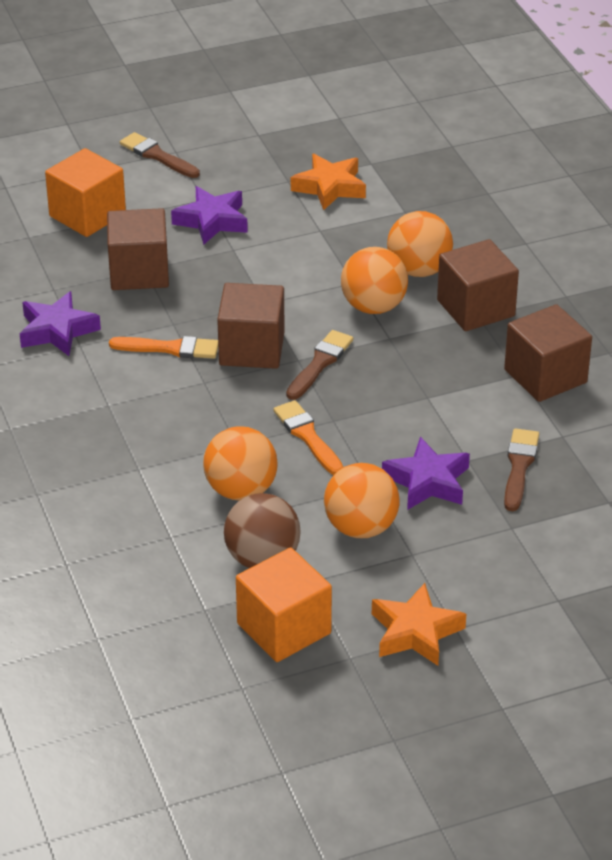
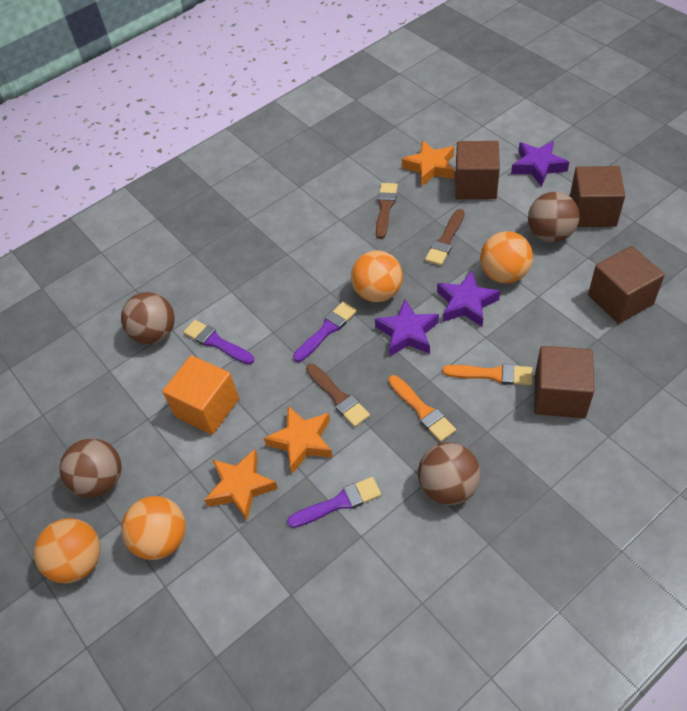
brown ball: 1 -> 4
orange cube: 2 -> 1
orange star: 2 -> 3
purple brush: 0 -> 3

